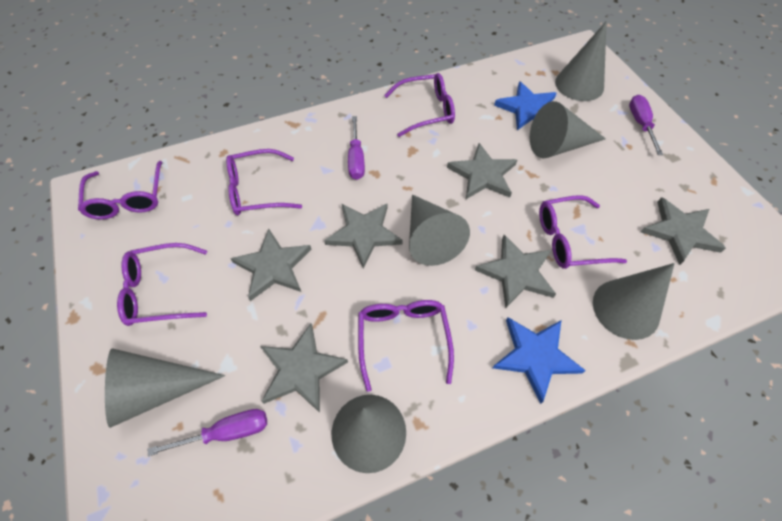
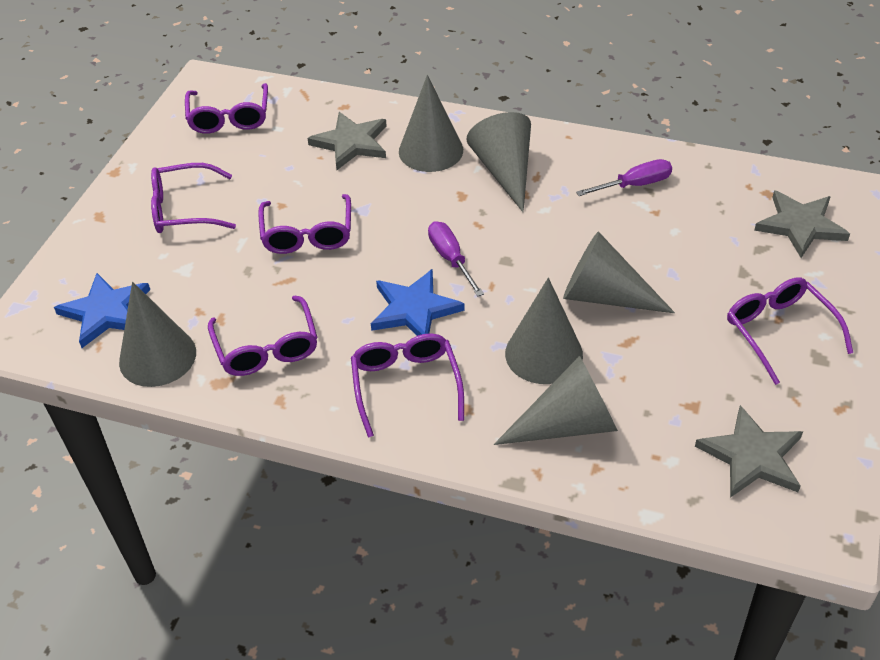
grey star: 6 -> 3
purple screwdriver: 3 -> 2

